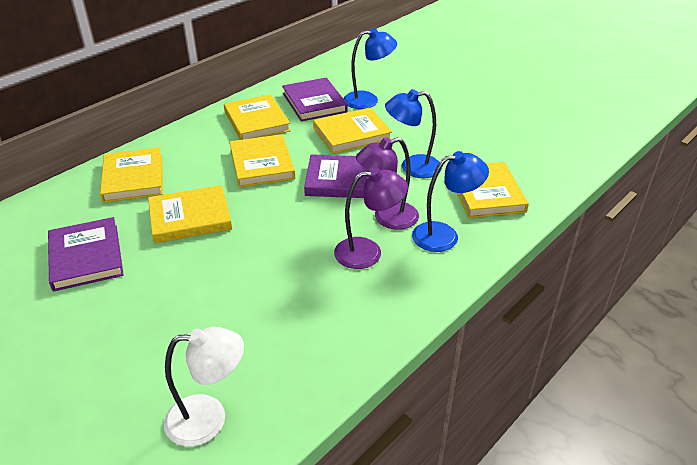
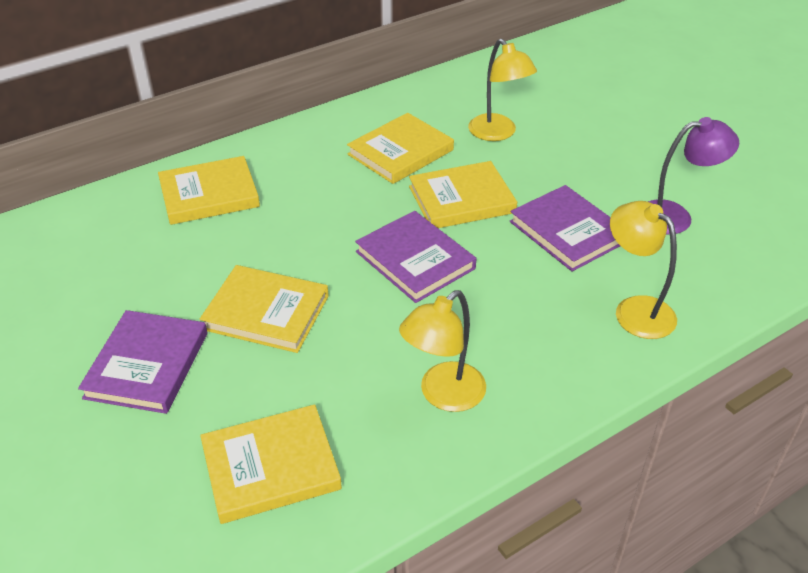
blue lamp: 3 -> 0
purple lamp: 2 -> 1
white lamp: 1 -> 0
yellow book: 6 -> 5
yellow lamp: 0 -> 3

